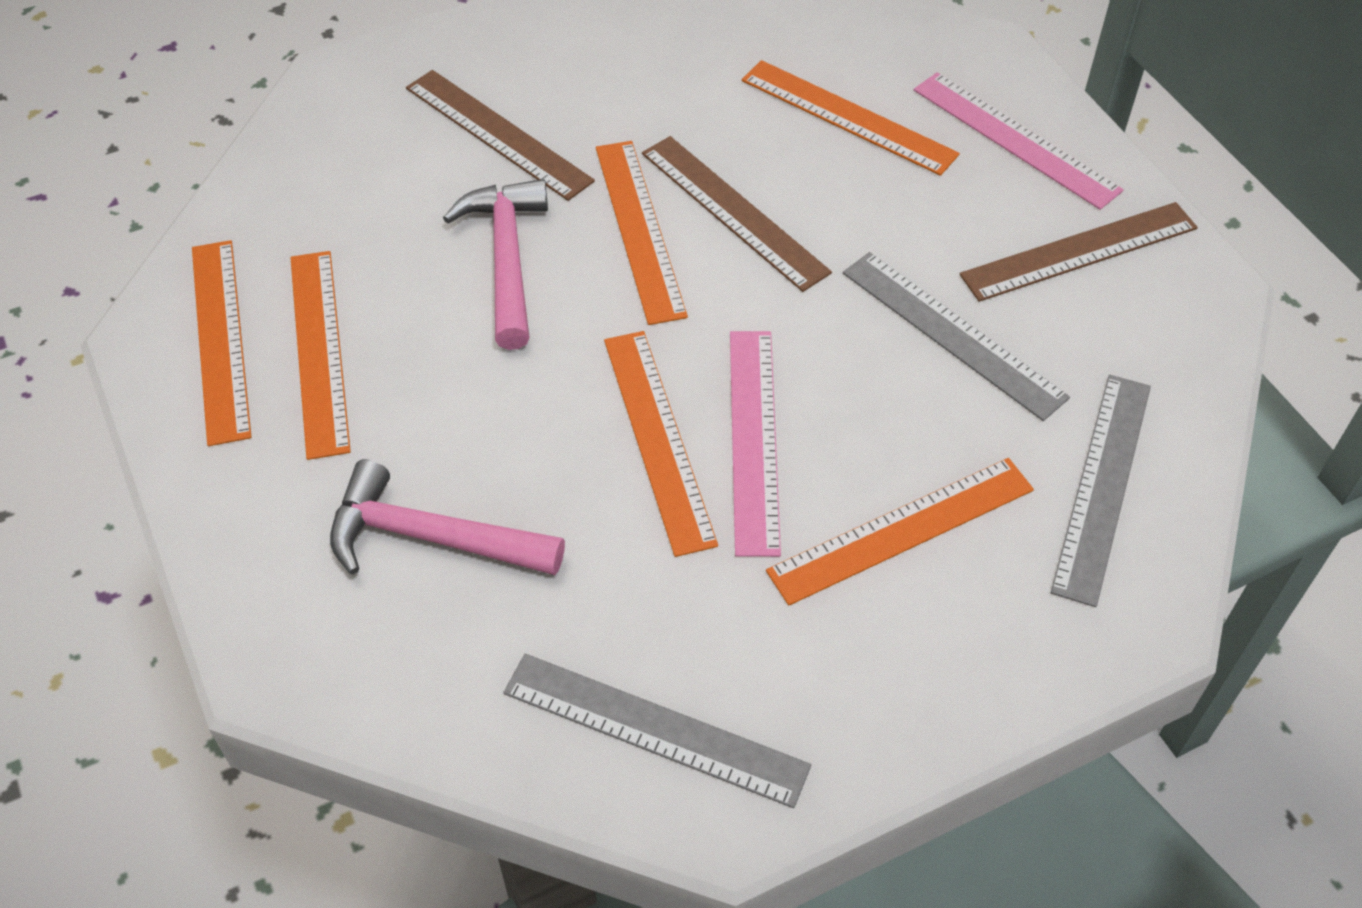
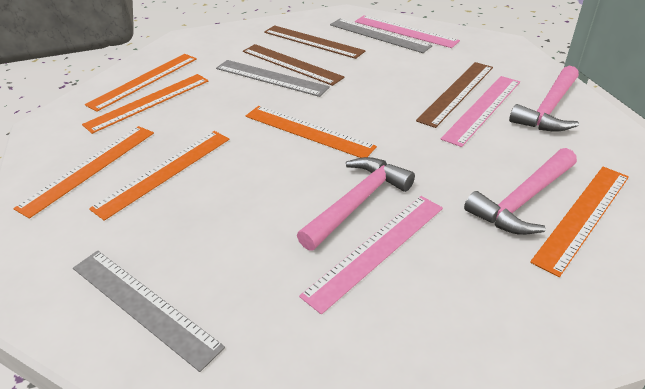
pink hammer: 2 -> 3
pink ruler: 2 -> 3

